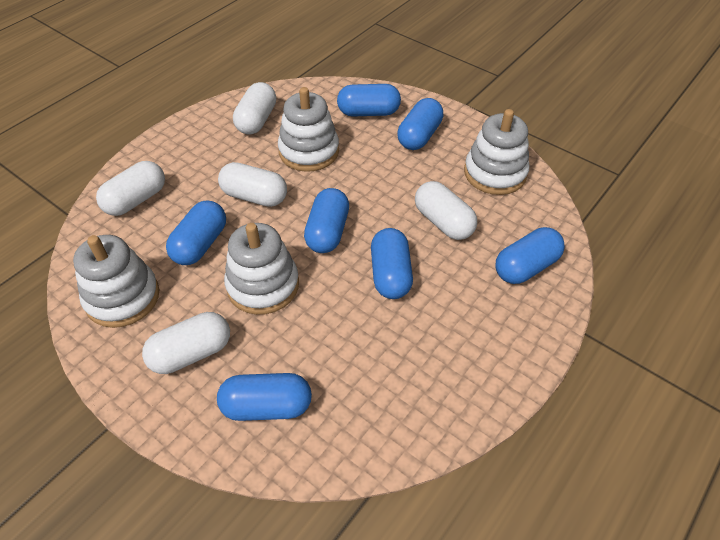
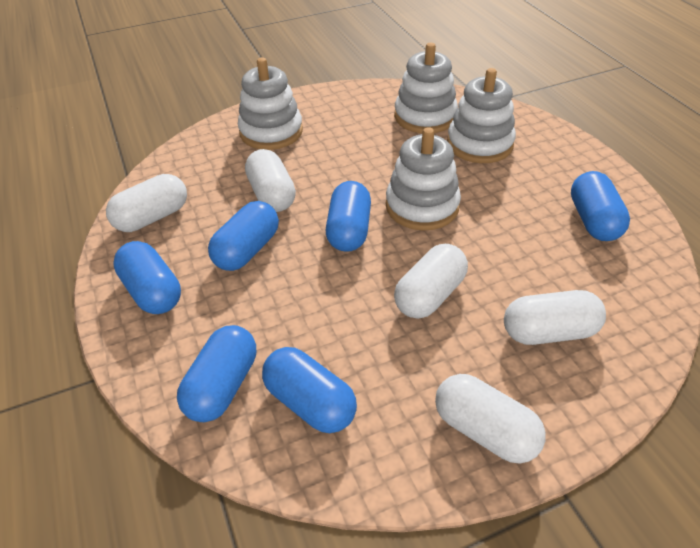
blue capsule: 7 -> 6

